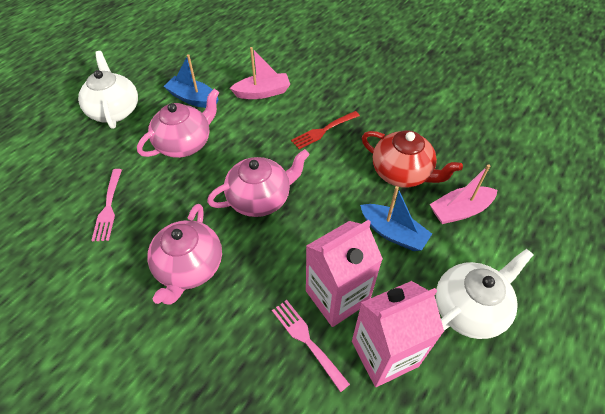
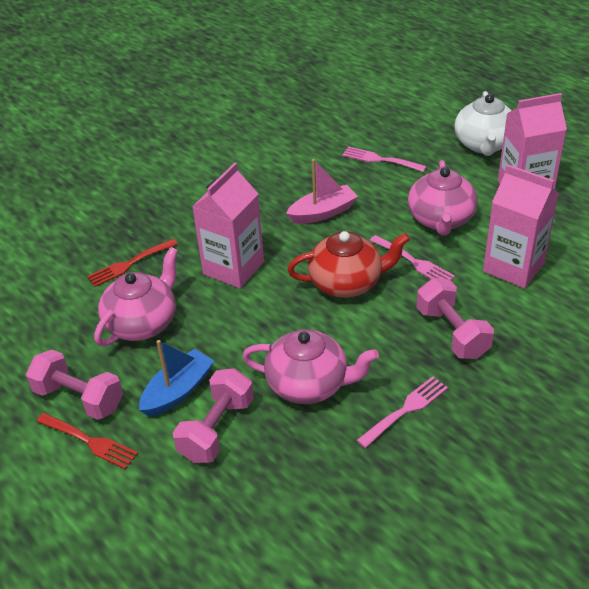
blue boat: 2 -> 1
pink boat: 2 -> 1
pink carton: 2 -> 3
pink dumbbell: 0 -> 3
pink fork: 2 -> 3
red fork: 1 -> 2
white teapot: 2 -> 1

